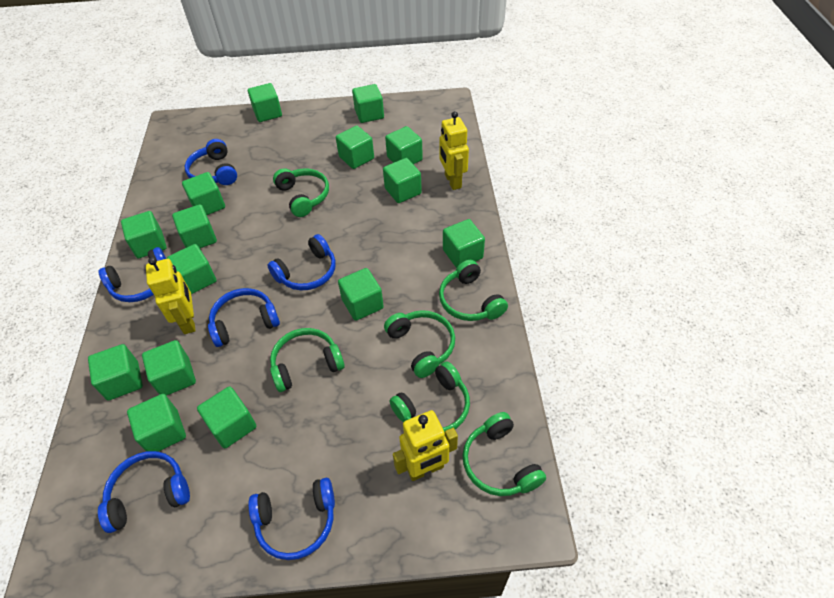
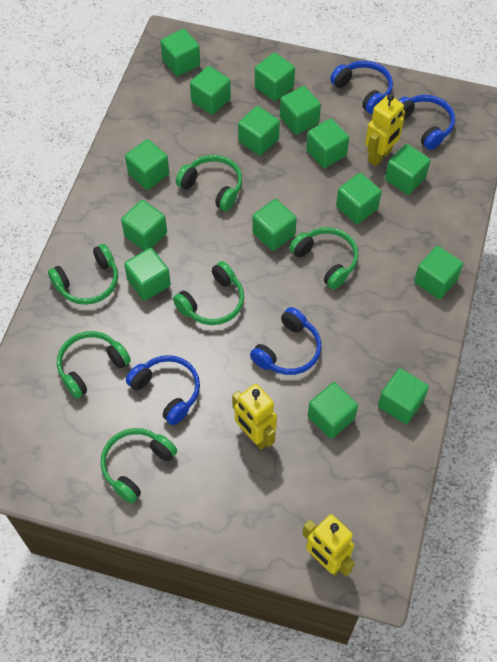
blue headphones: 6 -> 4

